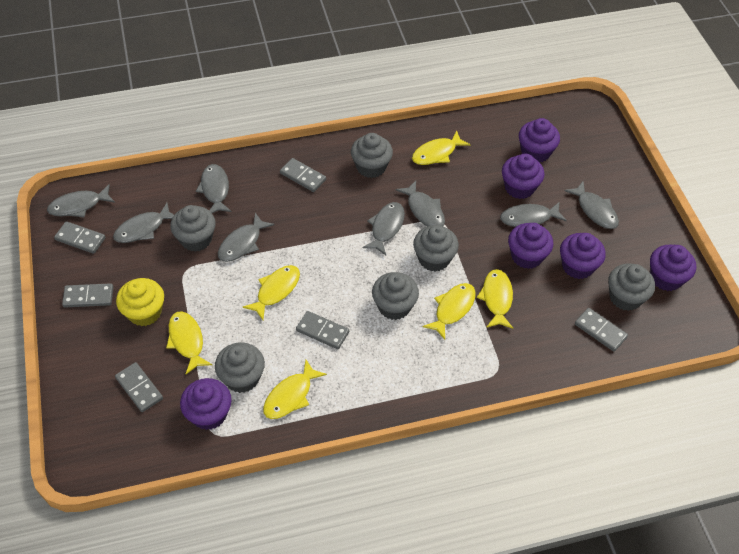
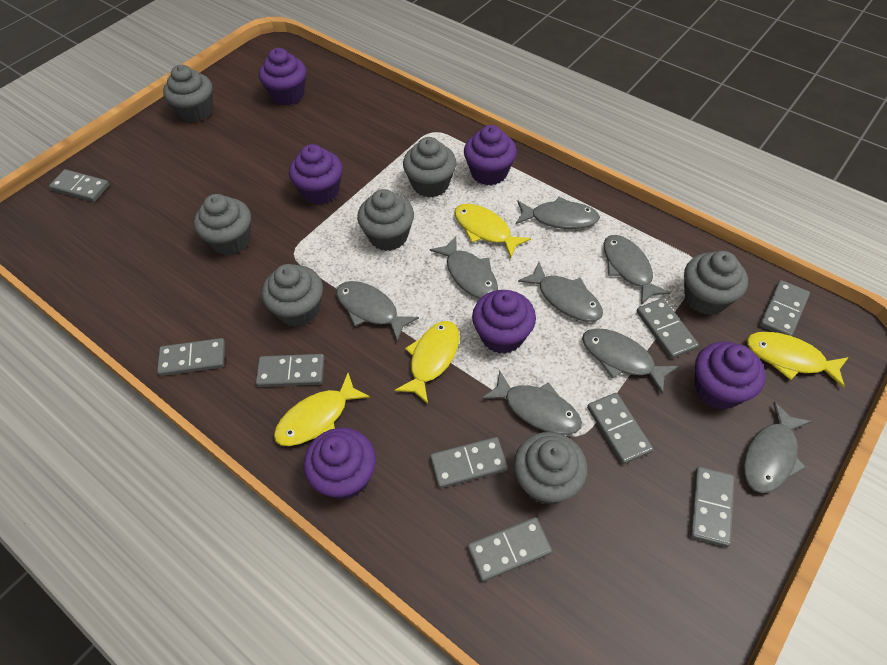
grey cupcake: 6 -> 7
grey domino: 6 -> 9
yellow cupcake: 1 -> 0
yellow fish: 6 -> 4

